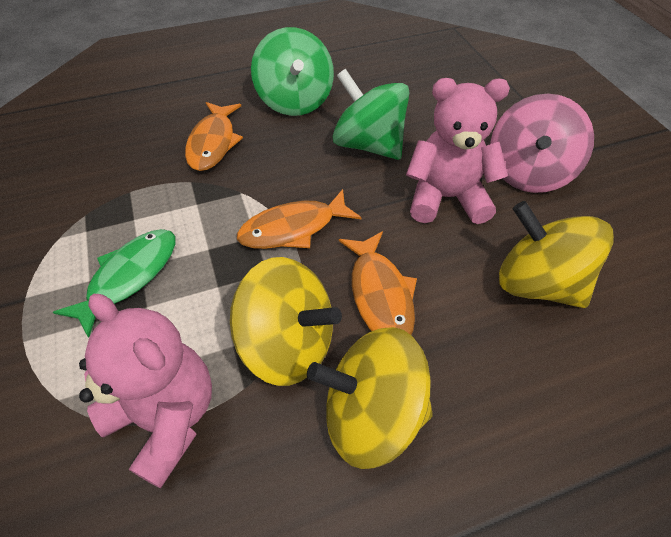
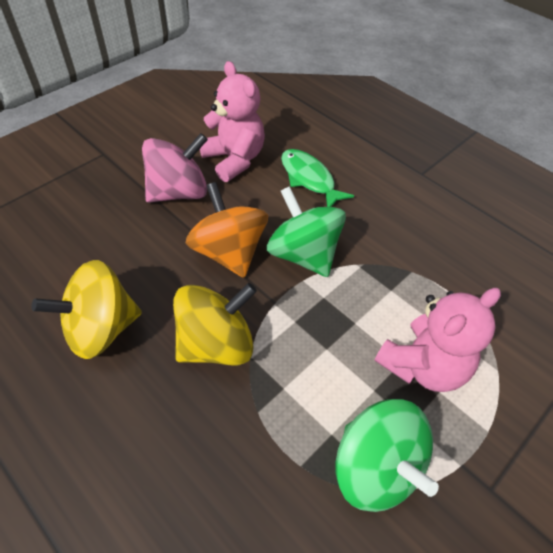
orange fish: 3 -> 0
orange spinning top: 0 -> 1
yellow spinning top: 3 -> 2

